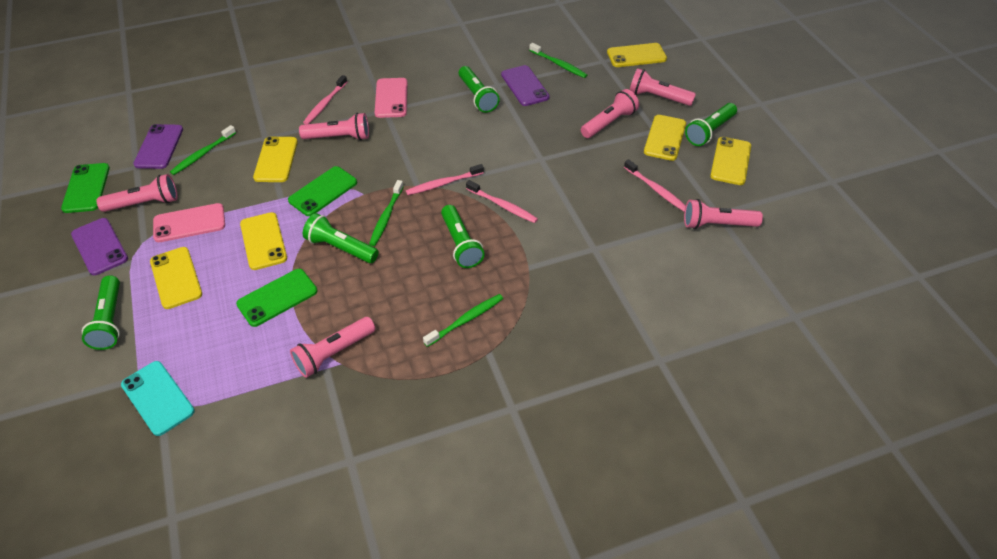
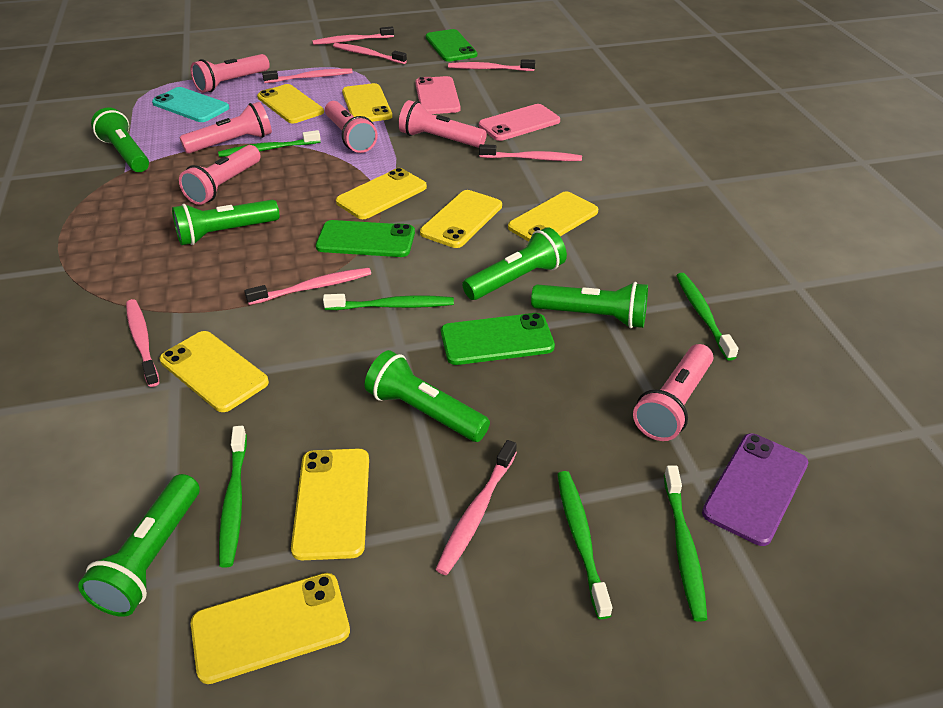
green flashlight: 5 -> 6
green toothbrush: 4 -> 6
pink toothbrush: 4 -> 8
purple phone: 3 -> 1
yellow phone: 6 -> 8

